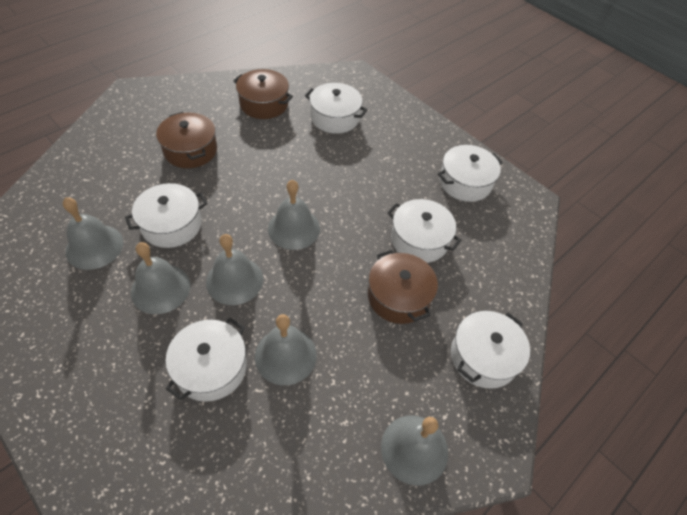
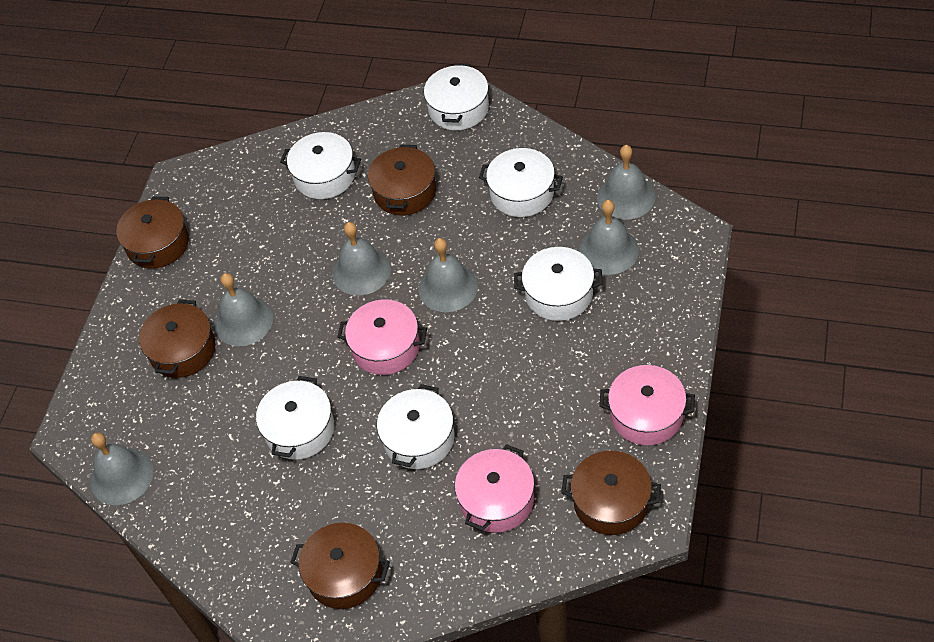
brown pot: 3 -> 5
pink pot: 0 -> 3

